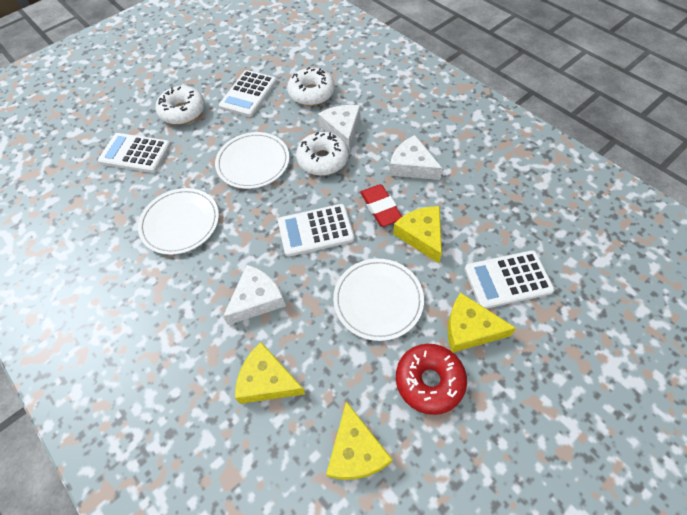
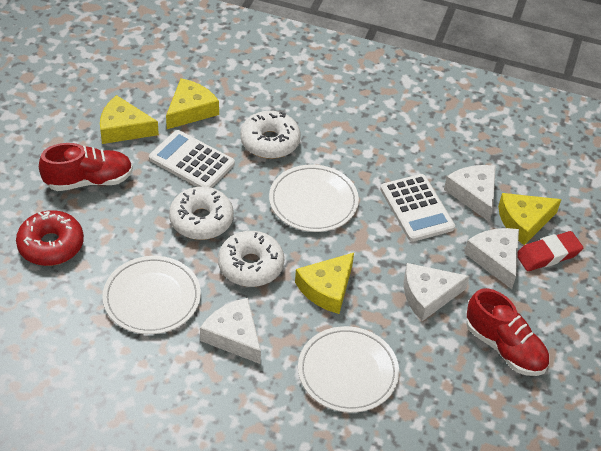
red shoe: 0 -> 2
white calculator: 4 -> 2
white cheese: 3 -> 4

